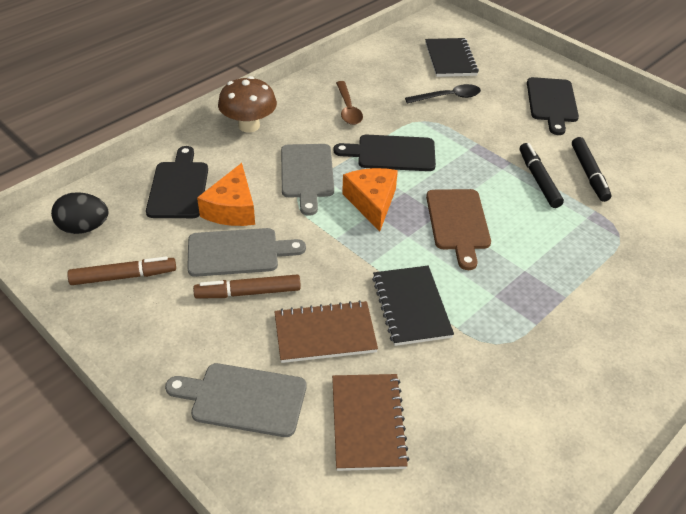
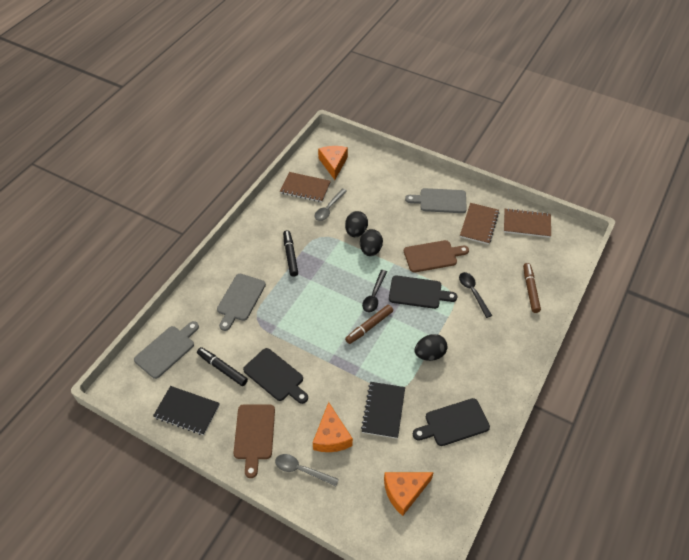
black egg: 1 -> 3
black spoon: 1 -> 2
brown cutting board: 1 -> 2
brown mushroom: 1 -> 0
brown notebook: 2 -> 3
brown spoon: 1 -> 0
grey spoon: 0 -> 2
orange cheese: 2 -> 3

